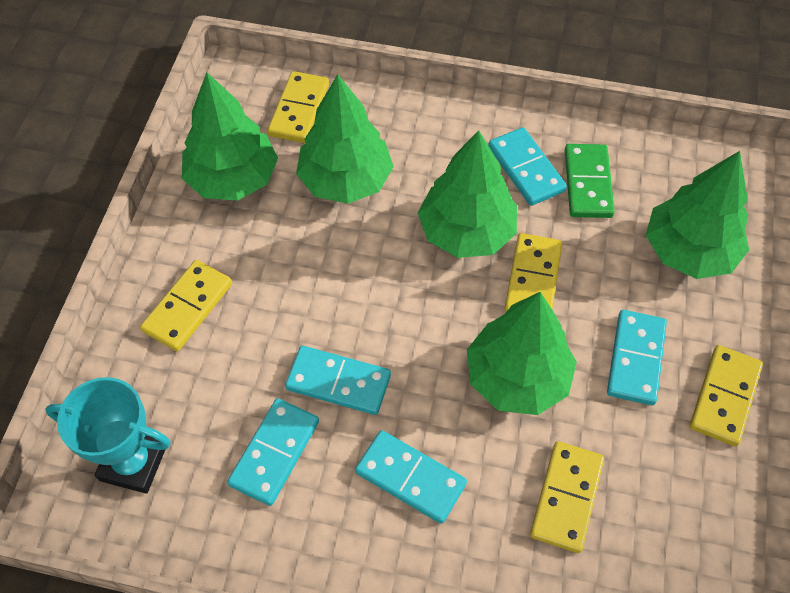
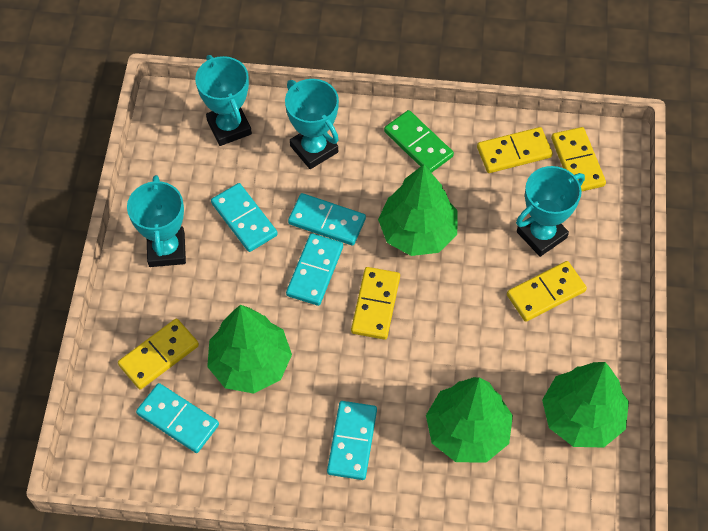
green tree: 5 -> 4
turquoise trophy: 1 -> 4

